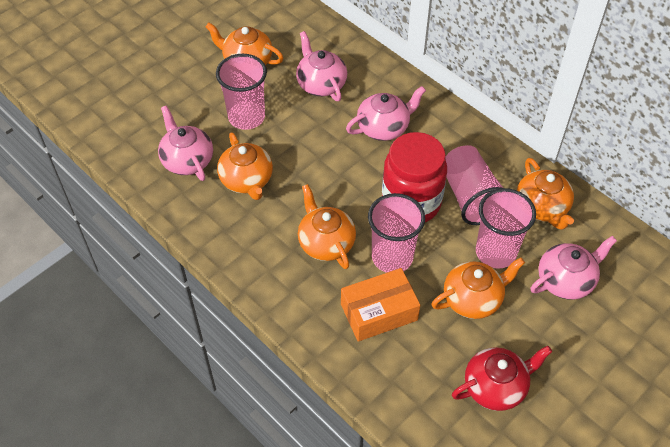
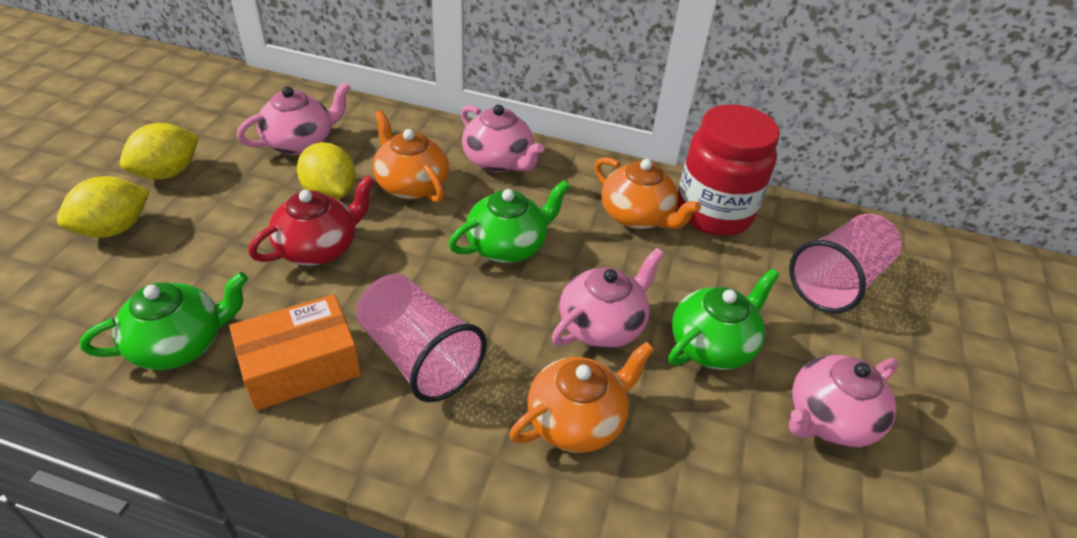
green teapot: 0 -> 3
orange teapot: 5 -> 3
pink cup: 4 -> 2
yellow lemon: 0 -> 3

